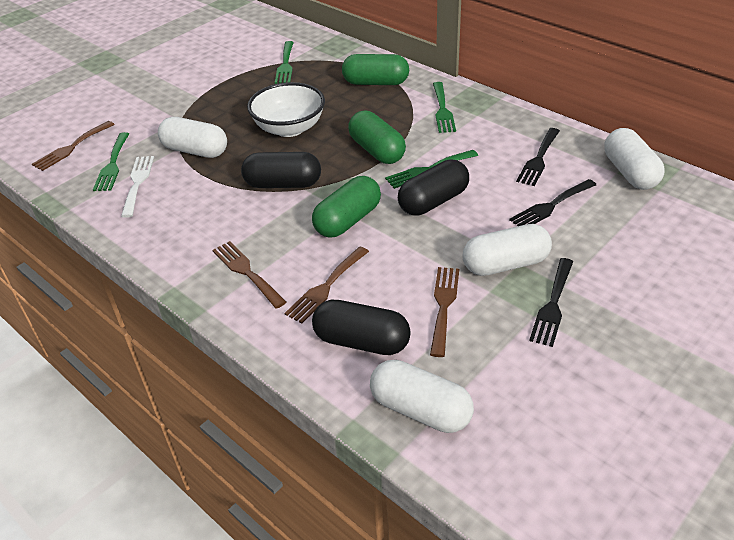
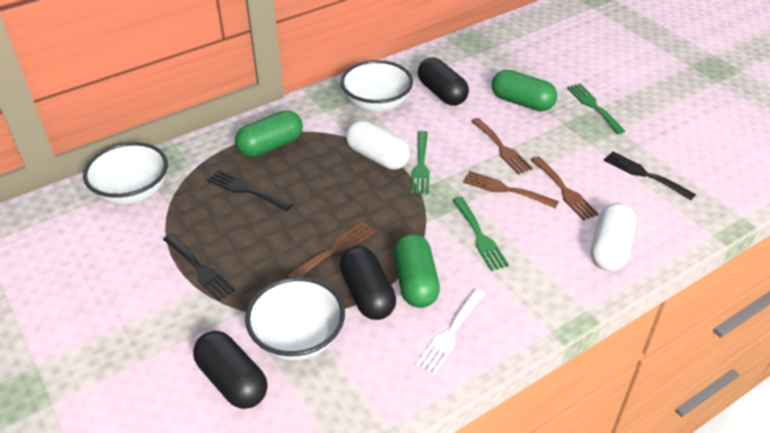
green fork: 4 -> 3
white bowl: 1 -> 3
white capsule: 4 -> 2

